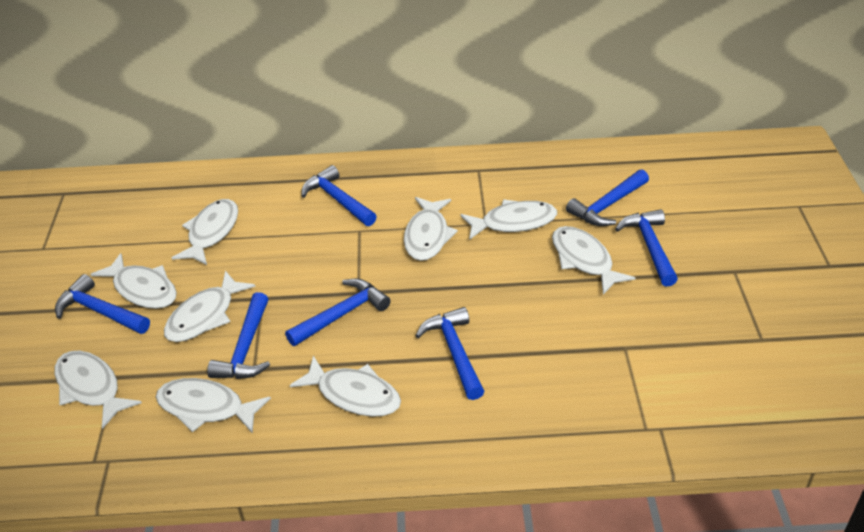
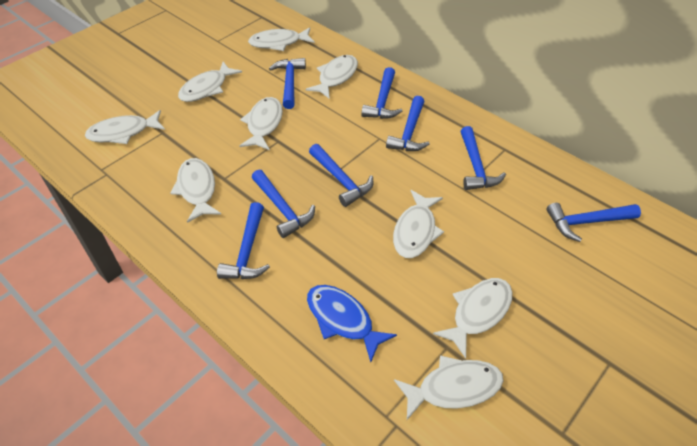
blue fish: 0 -> 1
blue hammer: 7 -> 8

